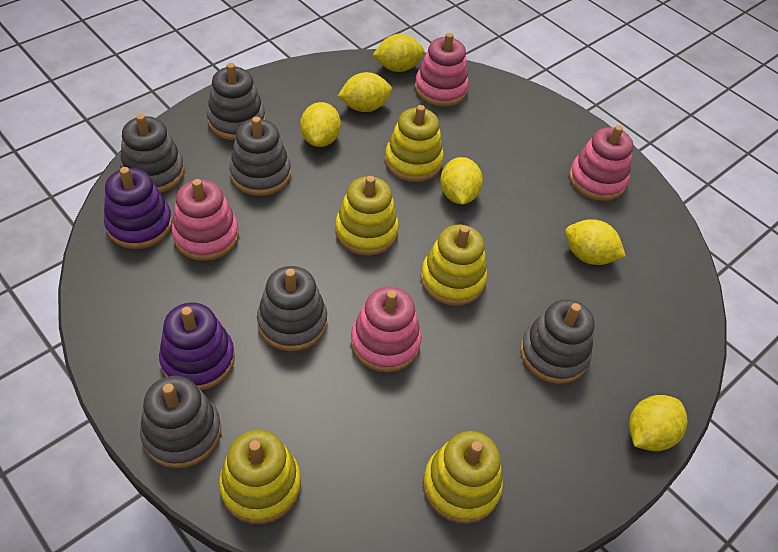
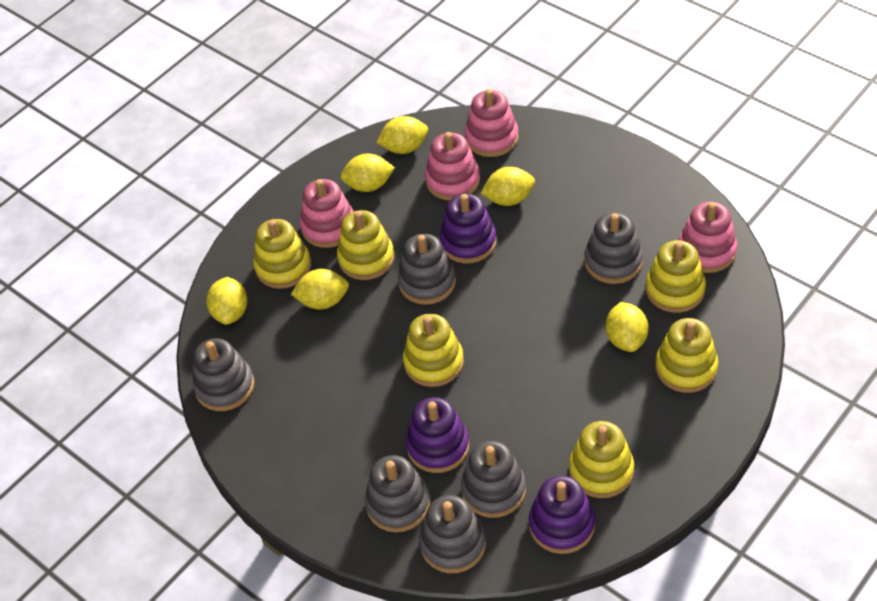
purple stacking toy: 2 -> 3
yellow stacking toy: 5 -> 6

